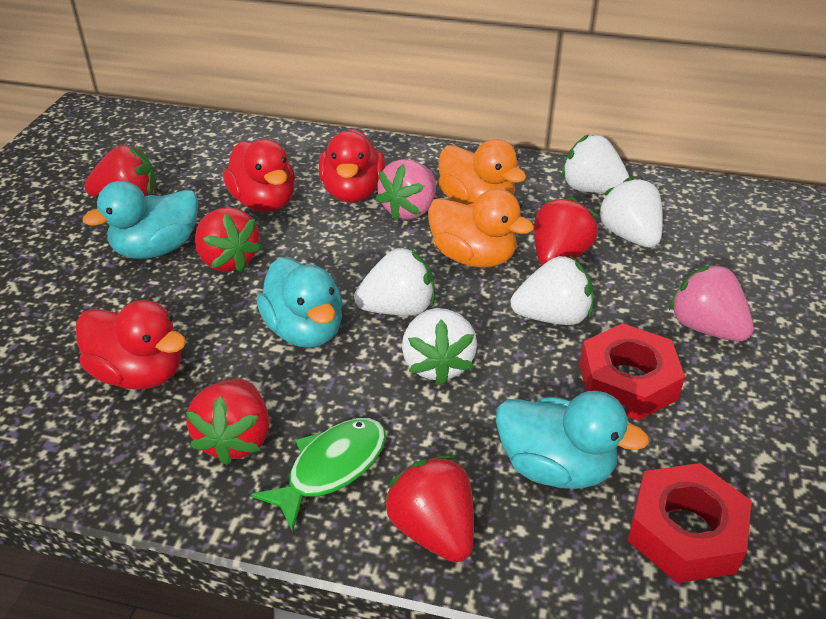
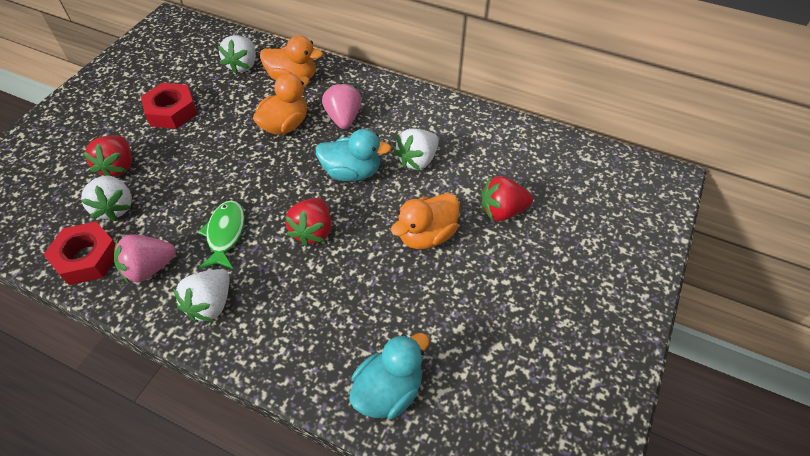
orange duck: 2 -> 3
red duck: 3 -> 0
red strawberry: 5 -> 3
turquoise duck: 3 -> 2
white strawberry: 5 -> 4

